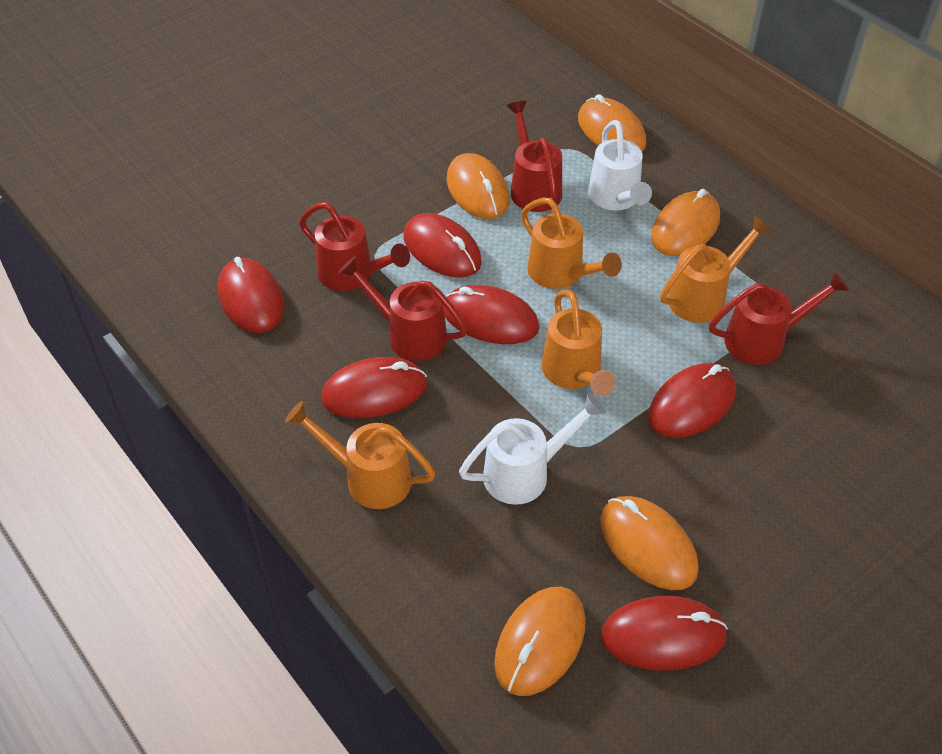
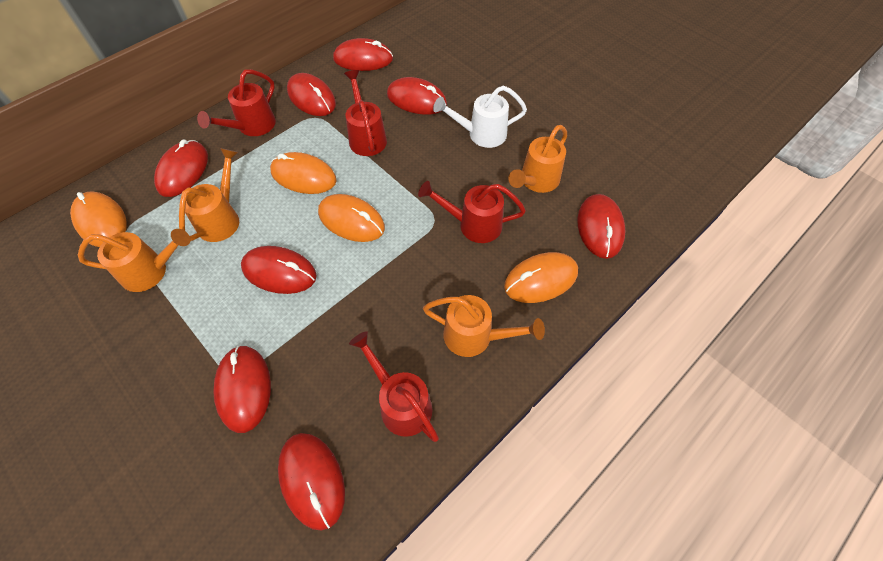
orange mouse: 5 -> 4
red mouse: 6 -> 8
white watering can: 2 -> 1

